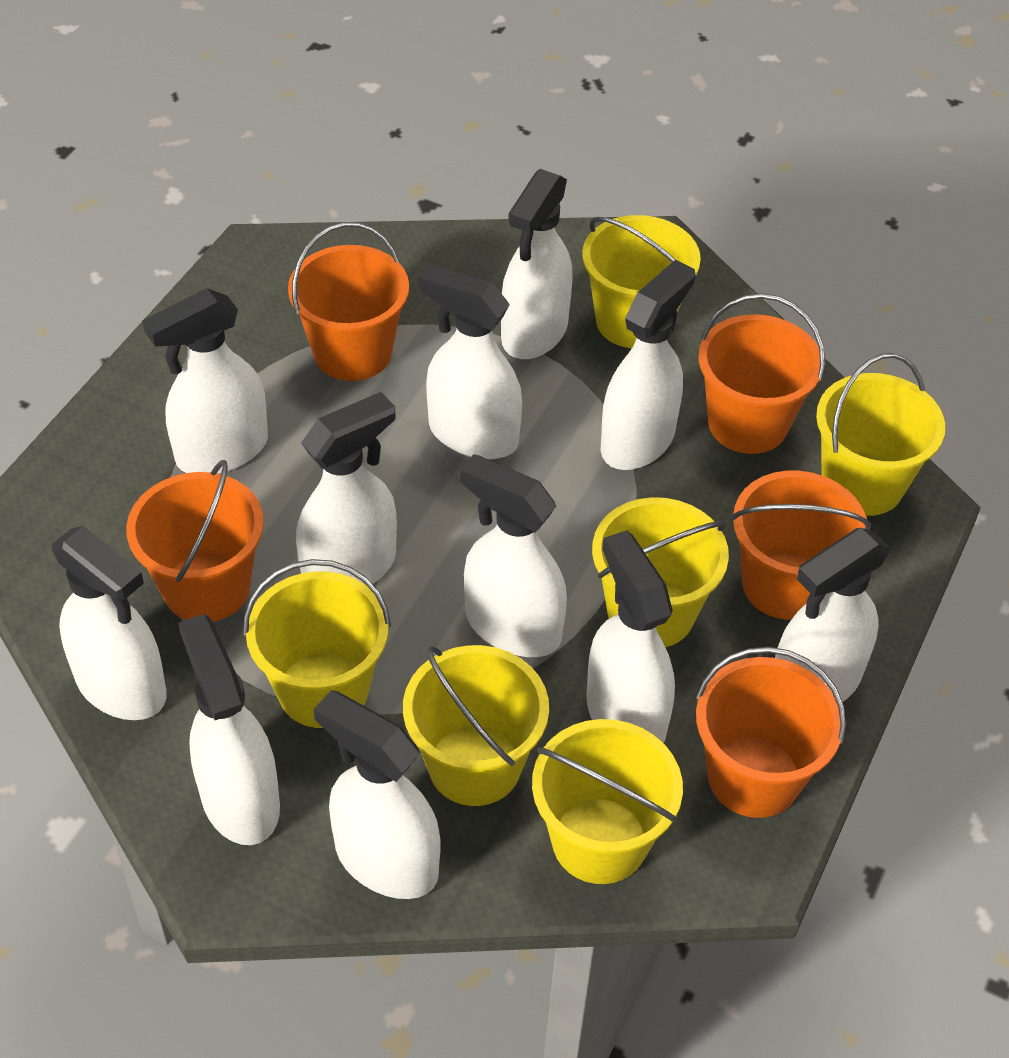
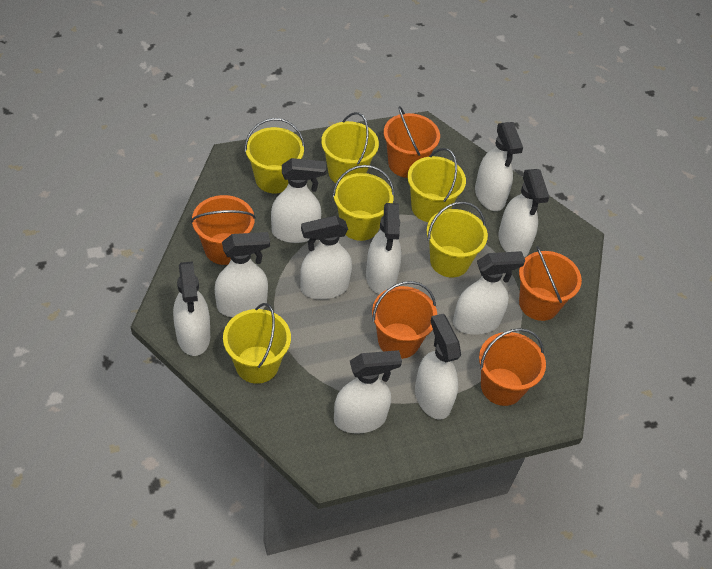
white spray bottle: 11 -> 10

